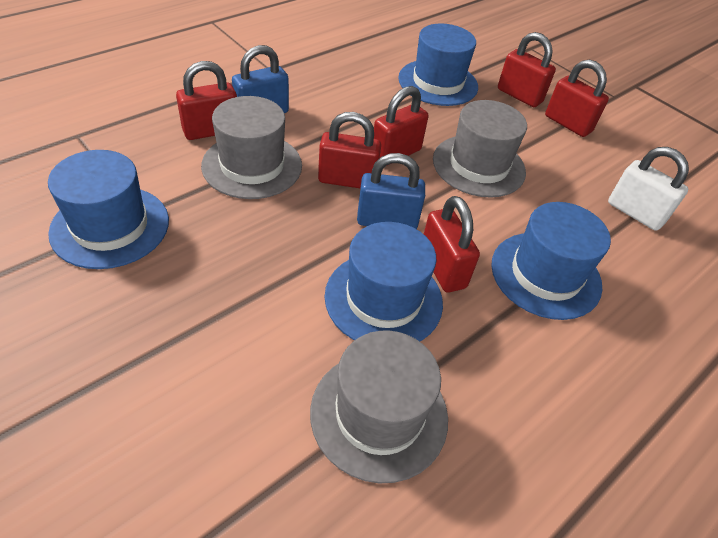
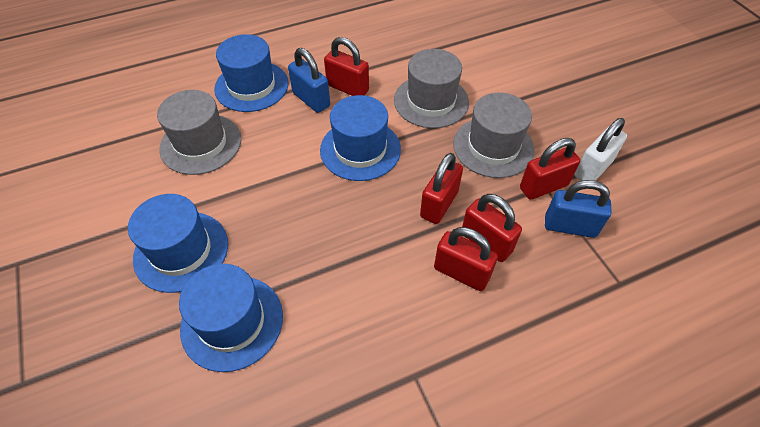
red padlock: 6 -> 5

